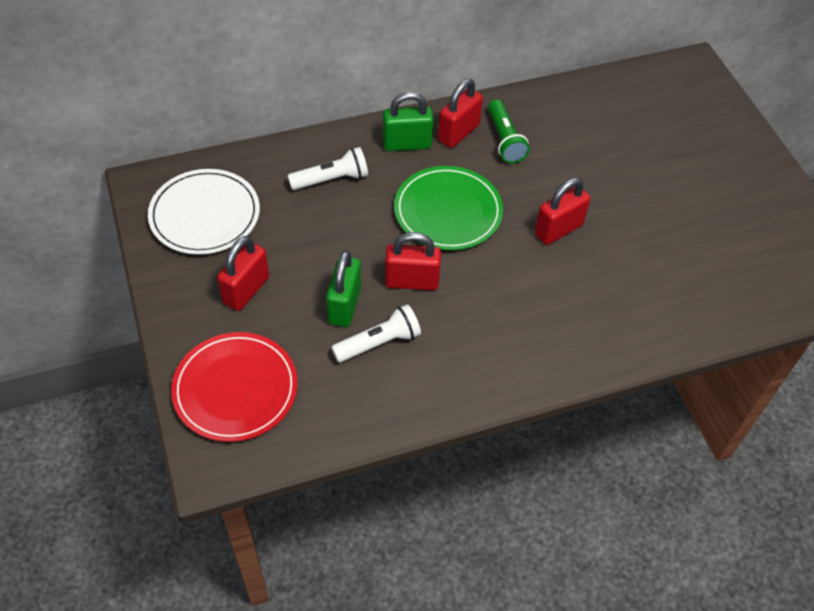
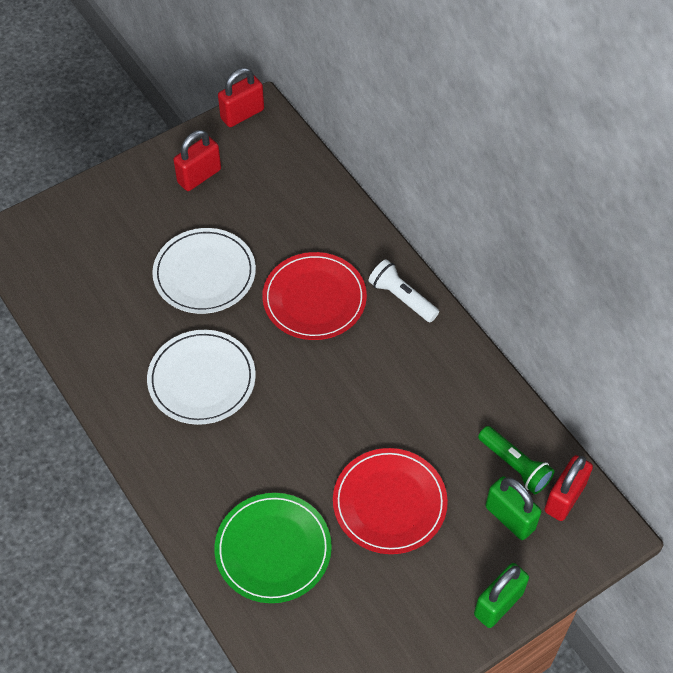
red padlock: 4 -> 3
red plate: 1 -> 2
white flashlight: 2 -> 1
white plate: 1 -> 2

